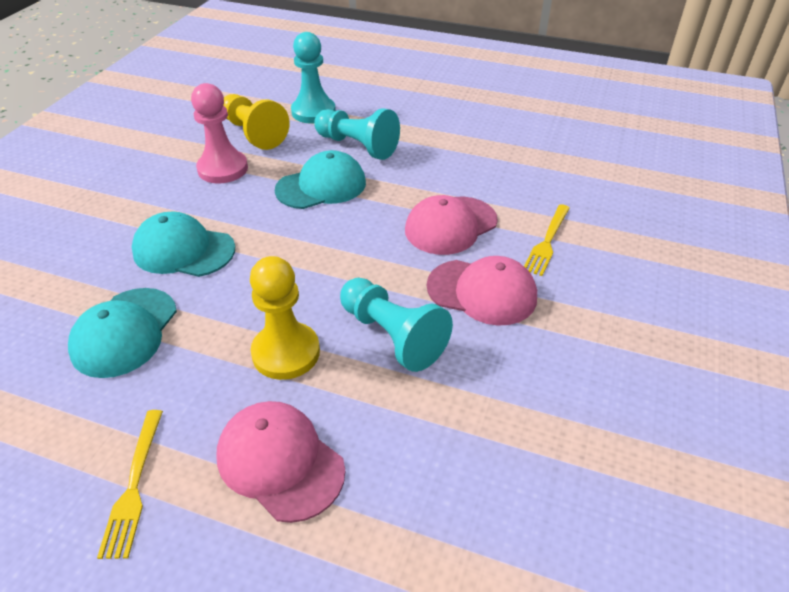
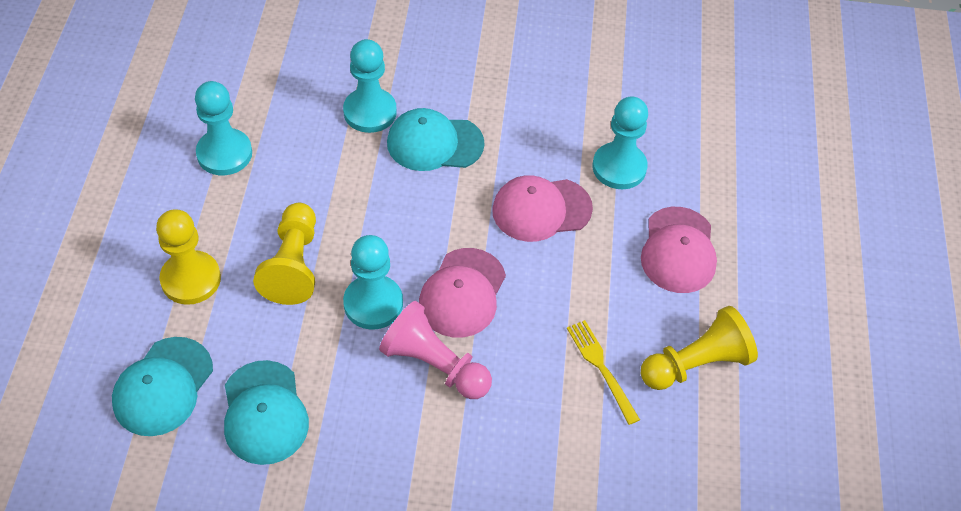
turquoise pawn: 3 -> 4
yellow fork: 2 -> 1
yellow pawn: 2 -> 3

